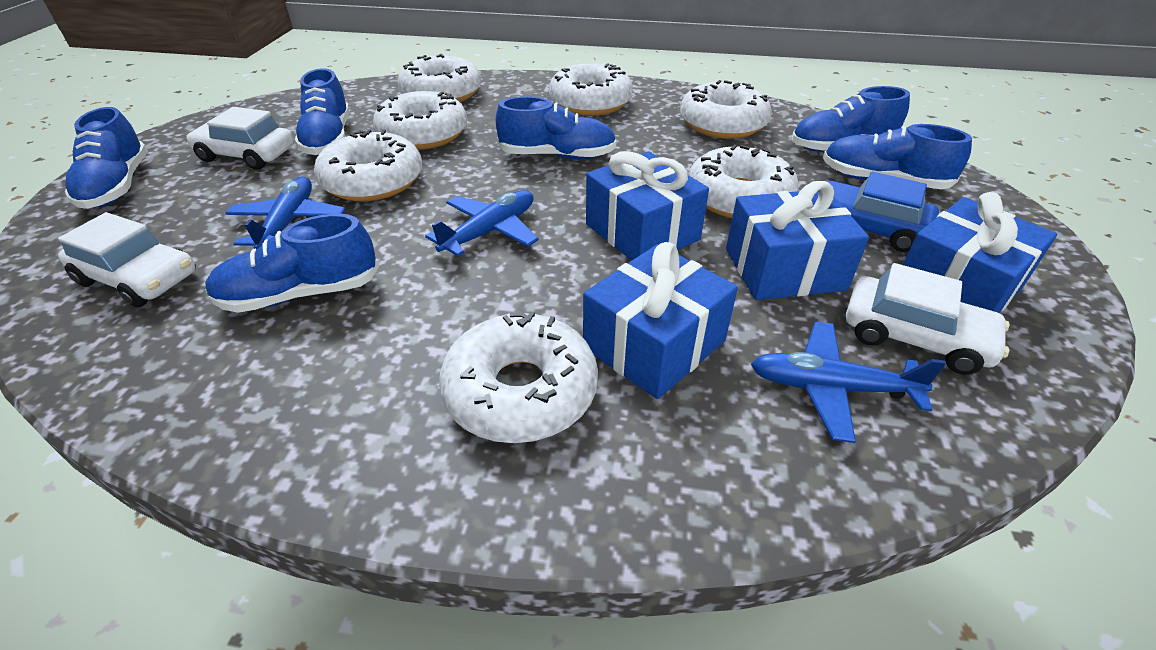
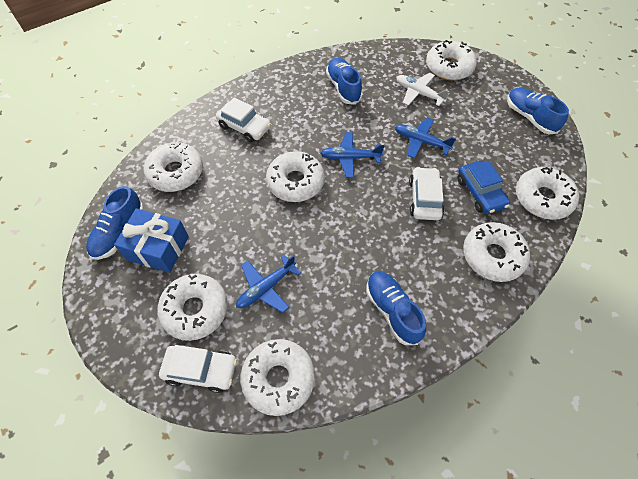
blue gift: 4 -> 1
blue shoe: 6 -> 4
white plane: 0 -> 1

